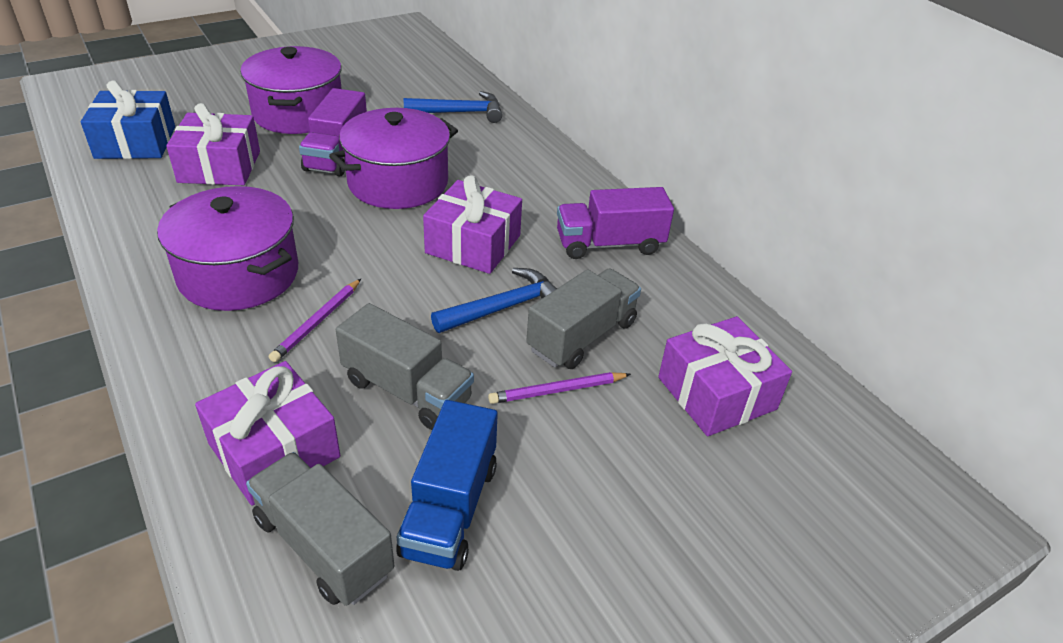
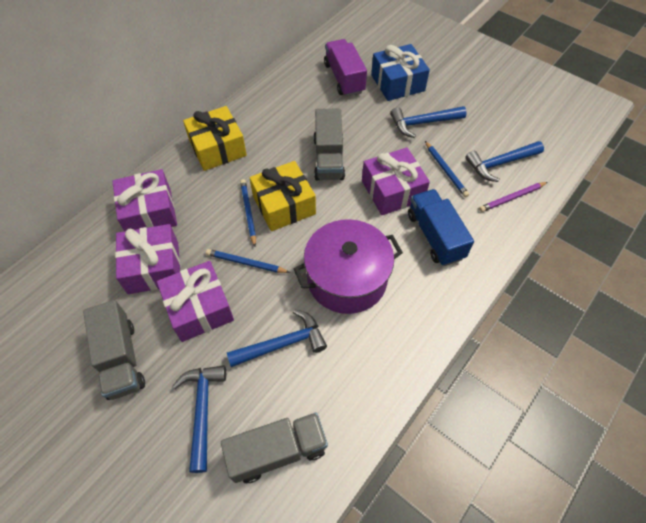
blue hammer: 2 -> 4
blue pencil: 0 -> 3
purple pencil: 2 -> 1
purple pot: 3 -> 1
purple truck: 2 -> 1
yellow gift: 0 -> 2

